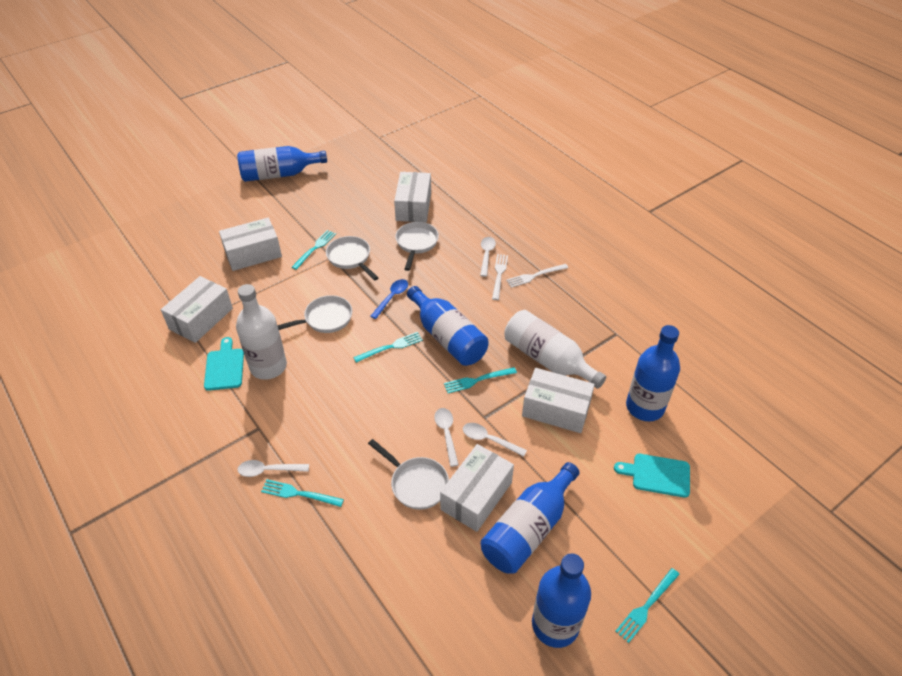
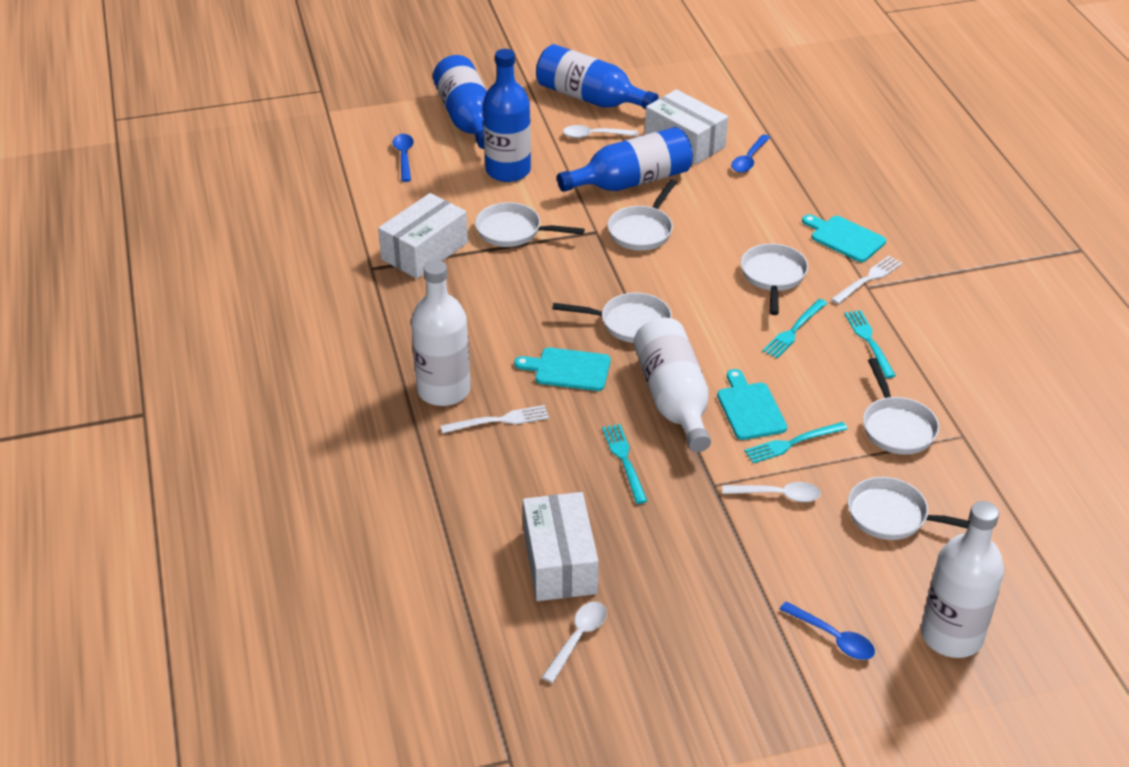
blue bottle: 5 -> 4
blue spoon: 1 -> 3
turquoise cutting board: 2 -> 3
turquoise fork: 5 -> 4
white bottle: 2 -> 3
white box: 5 -> 3
white pan: 4 -> 6
white spoon: 4 -> 3

